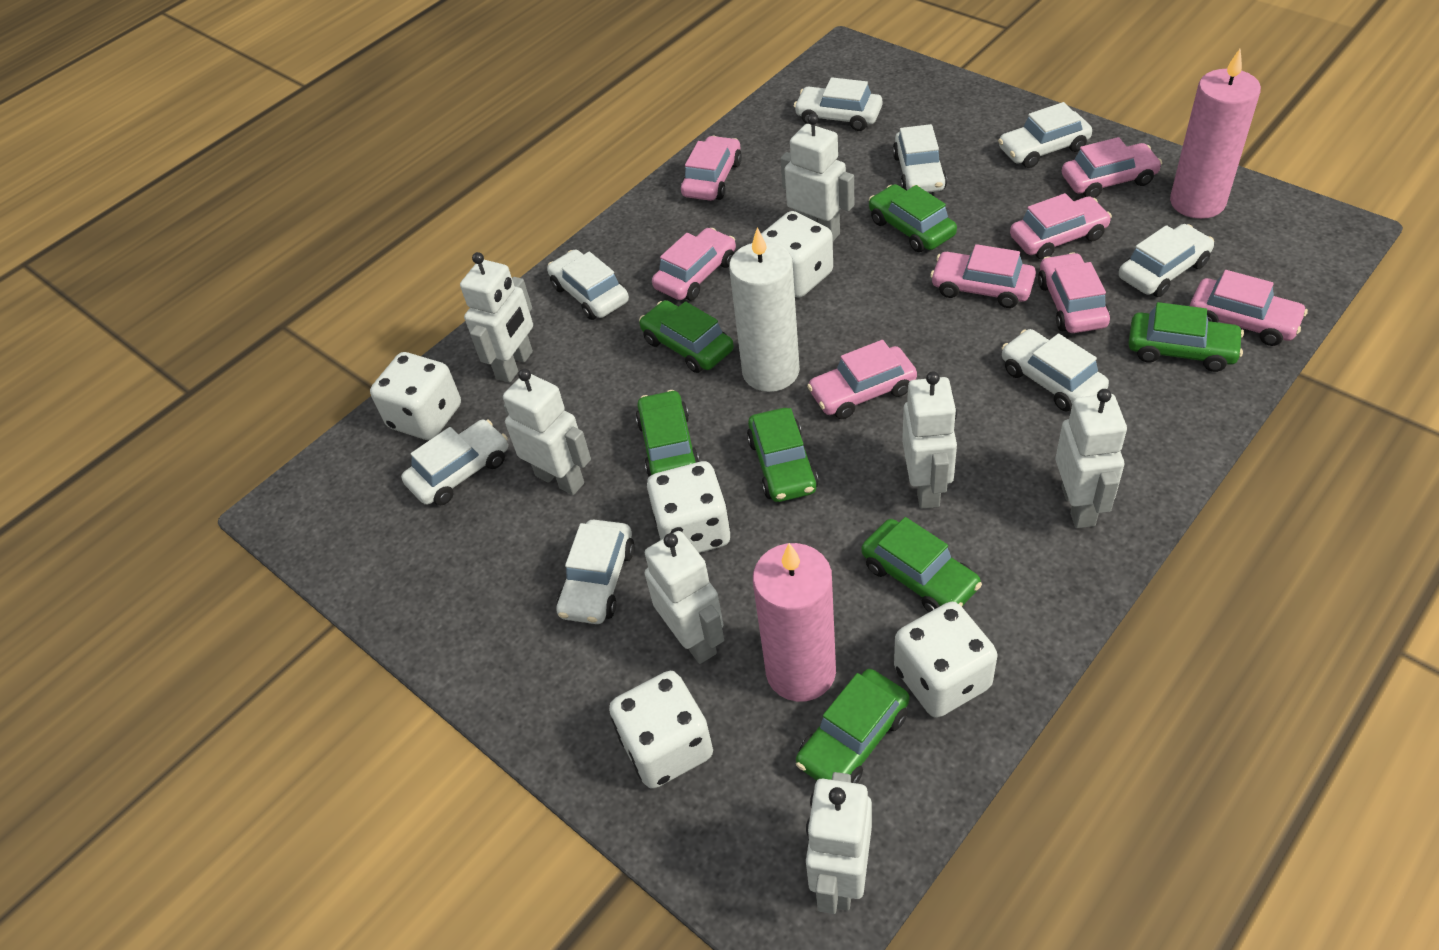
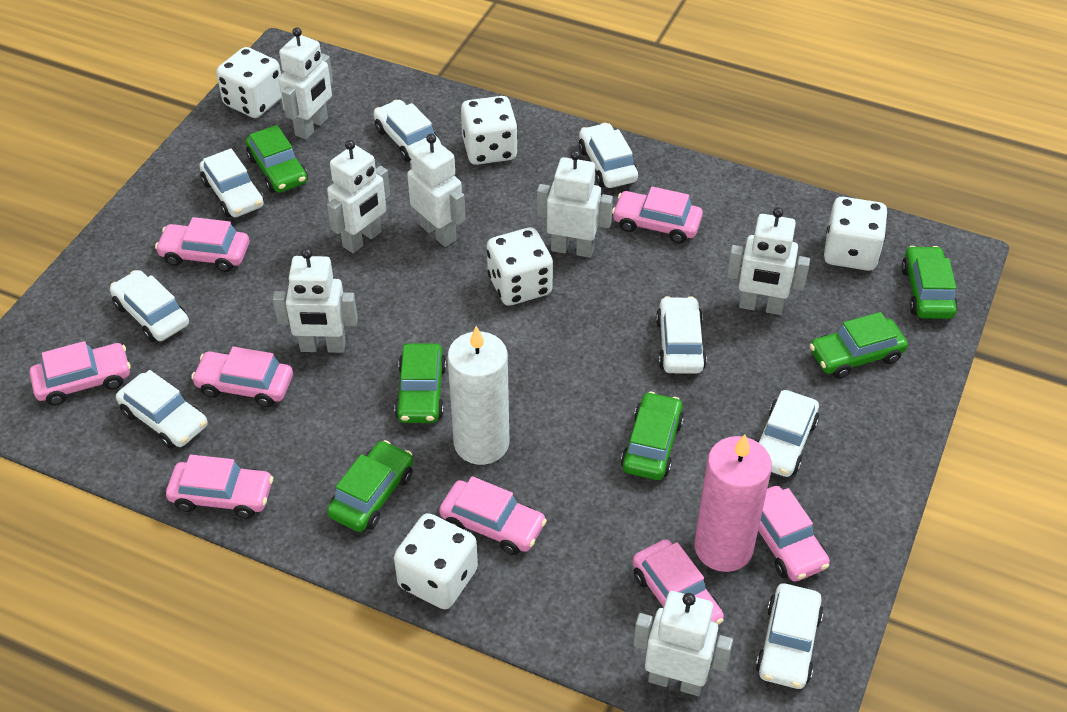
green car: 7 -> 6
pink candle: 2 -> 1

